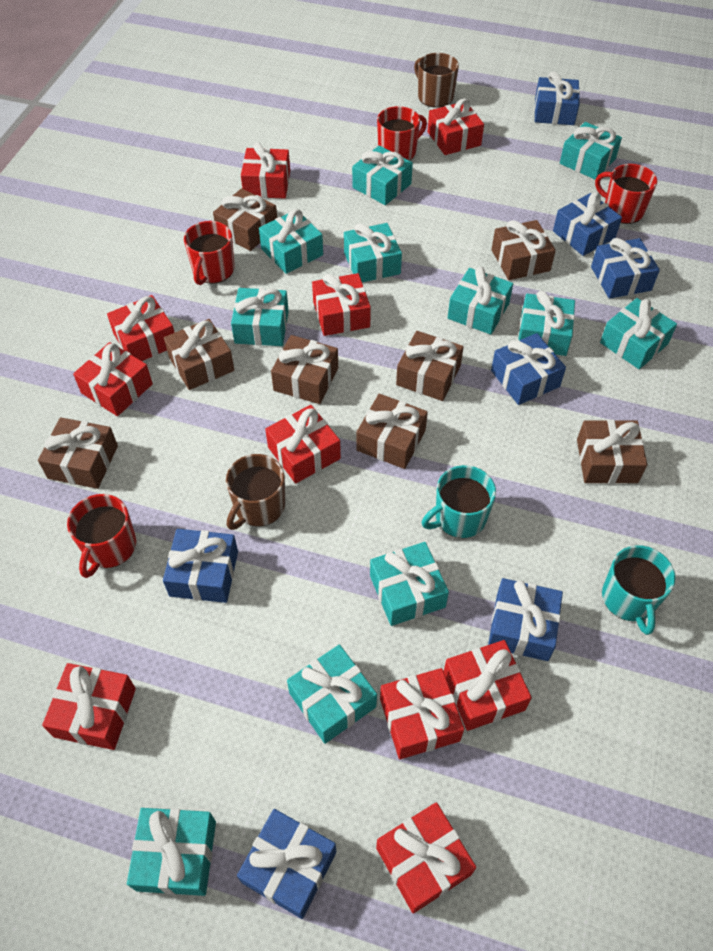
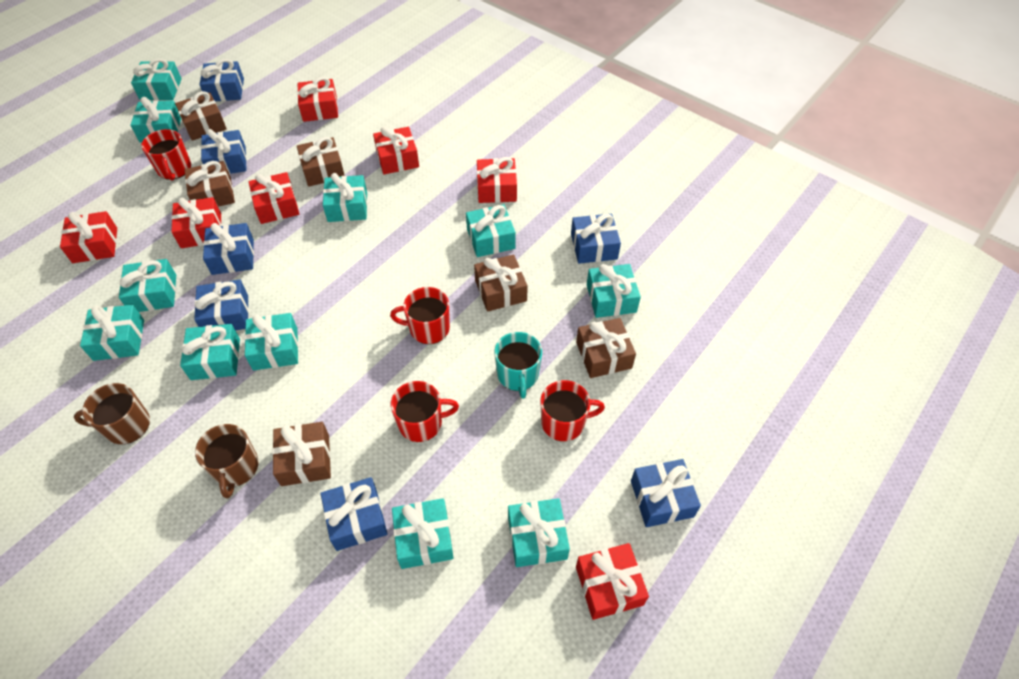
brown gift: 8 -> 6
red gift: 10 -> 7
turquoise mug: 2 -> 1

